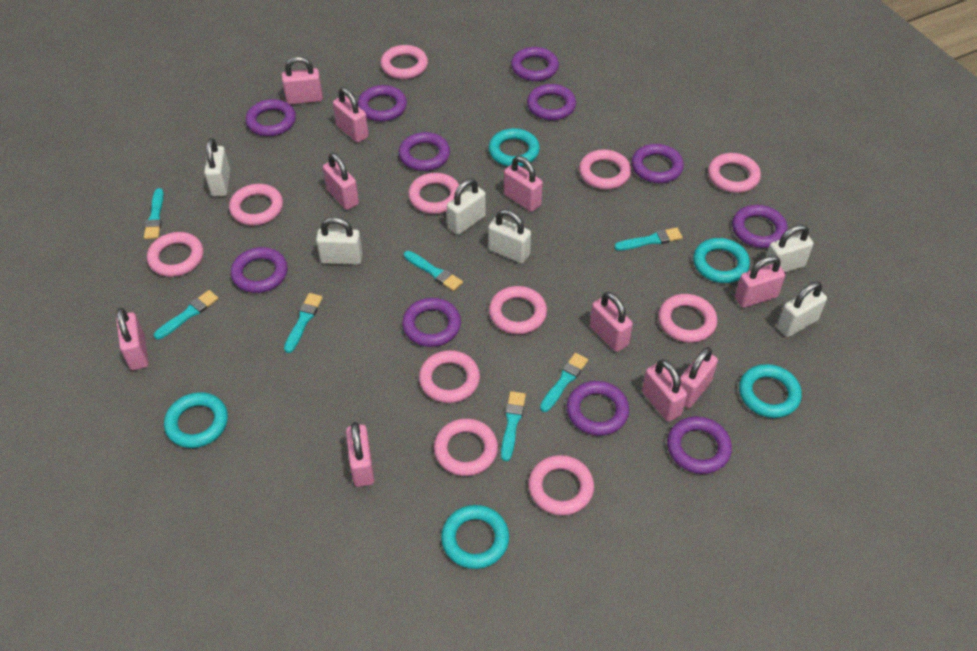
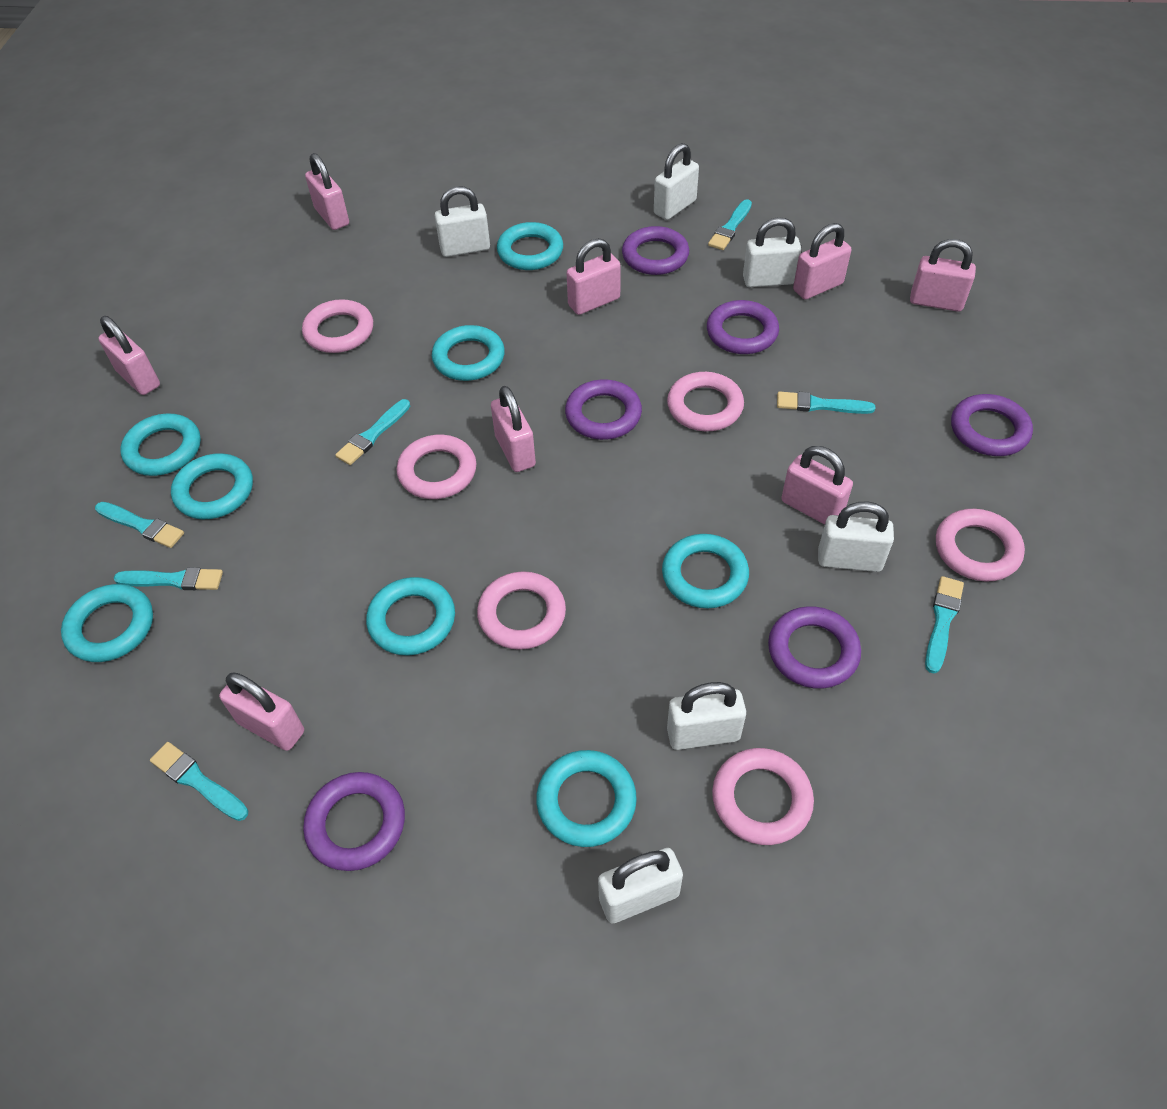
pink padlock: 10 -> 8
pink ring: 11 -> 6
purple ring: 11 -> 6
turquoise ring: 5 -> 8

